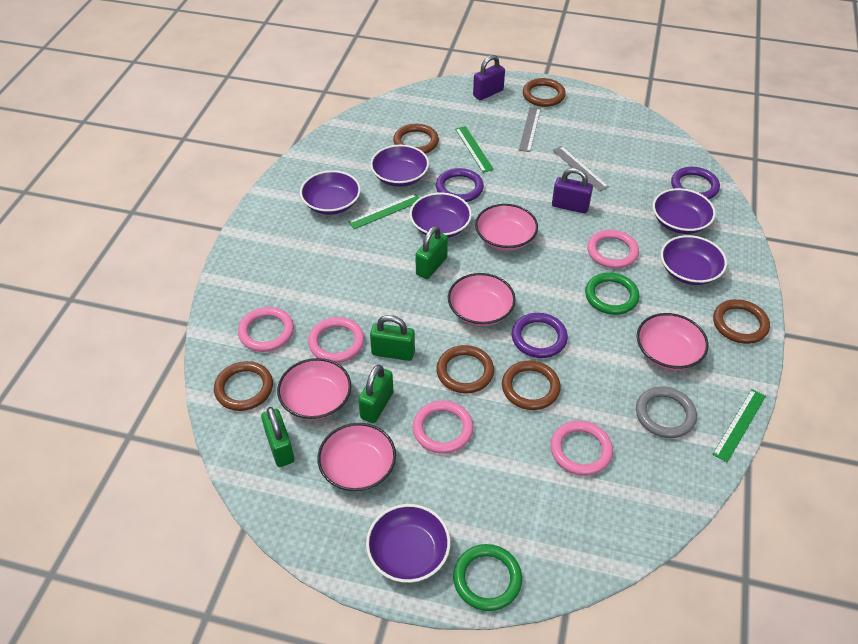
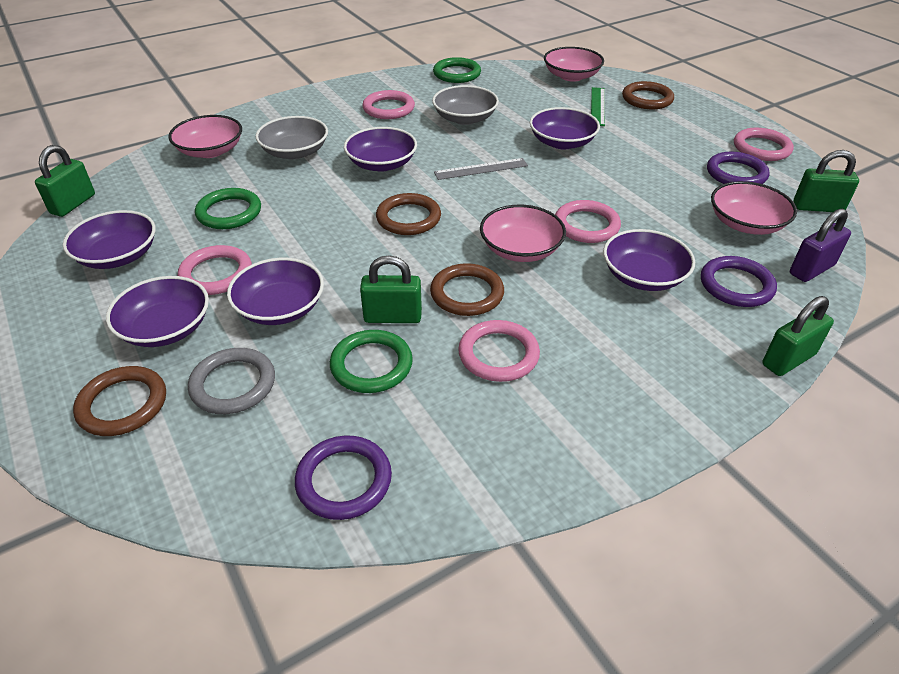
brown ring: 6 -> 4
green ring: 2 -> 3
green ruler: 3 -> 1
grey bowl: 0 -> 2
grey ruler: 2 -> 1
pink bowl: 5 -> 4
purple padlock: 2 -> 1

